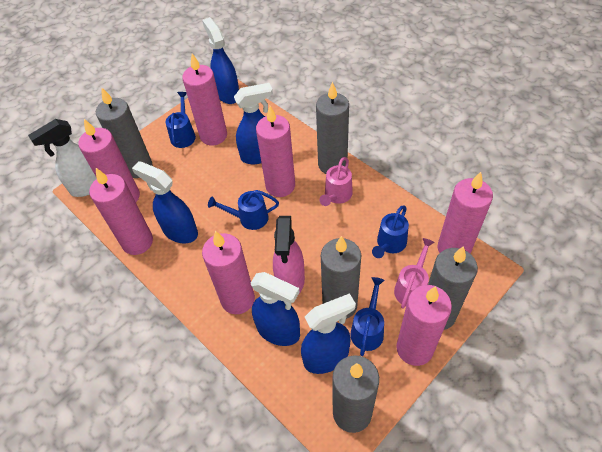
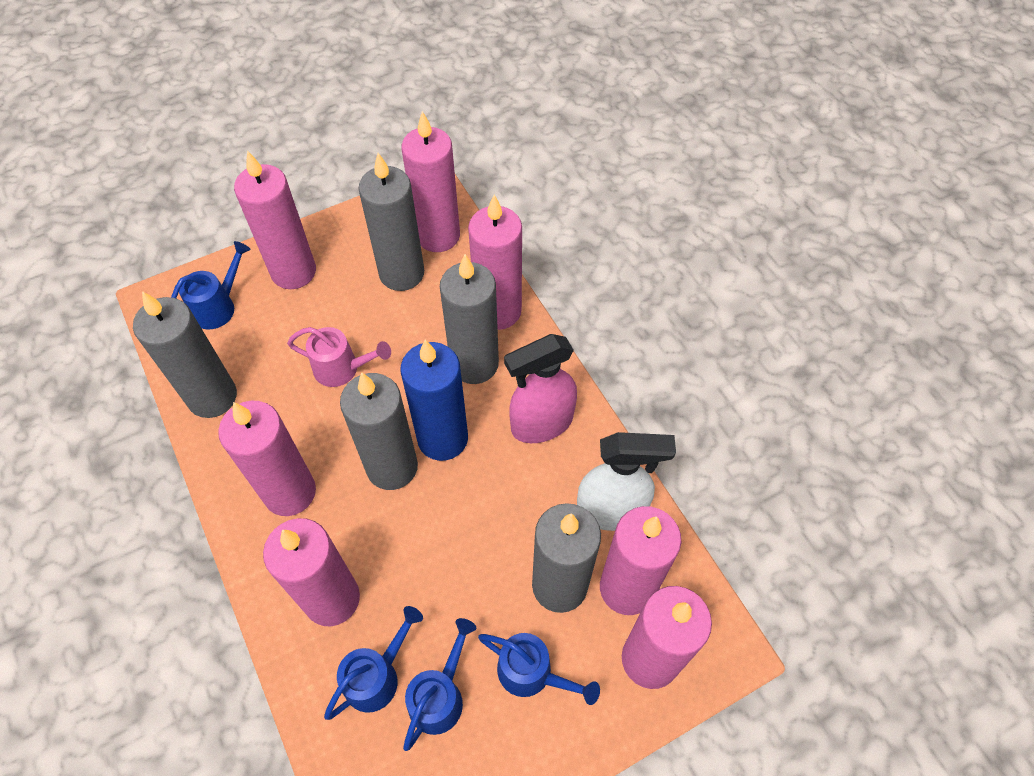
blue candle: 0 -> 1
blue spray bottle: 5 -> 0
pink watering can: 2 -> 1

